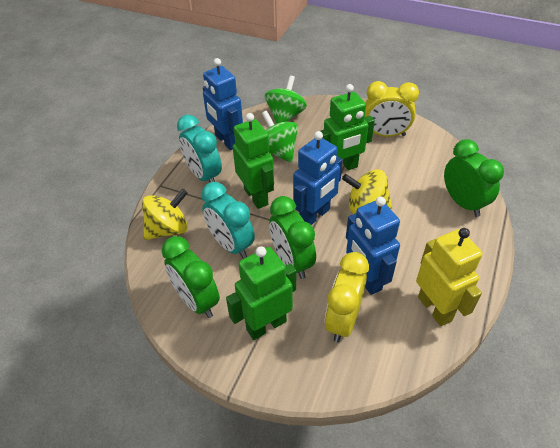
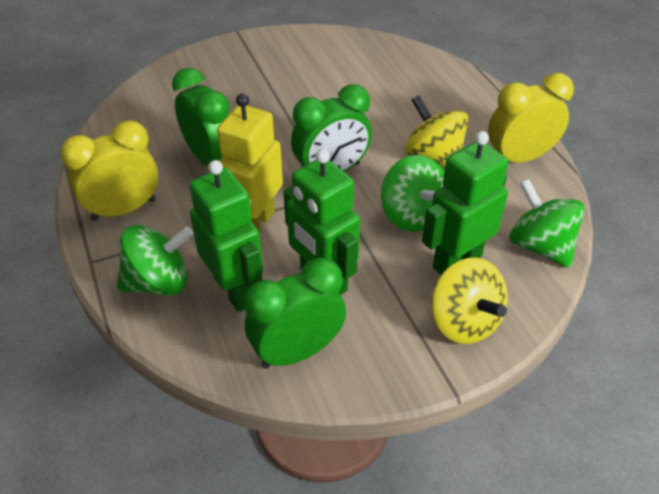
blue robot: 3 -> 0
green spinning top: 2 -> 3
turquoise clock: 2 -> 0

